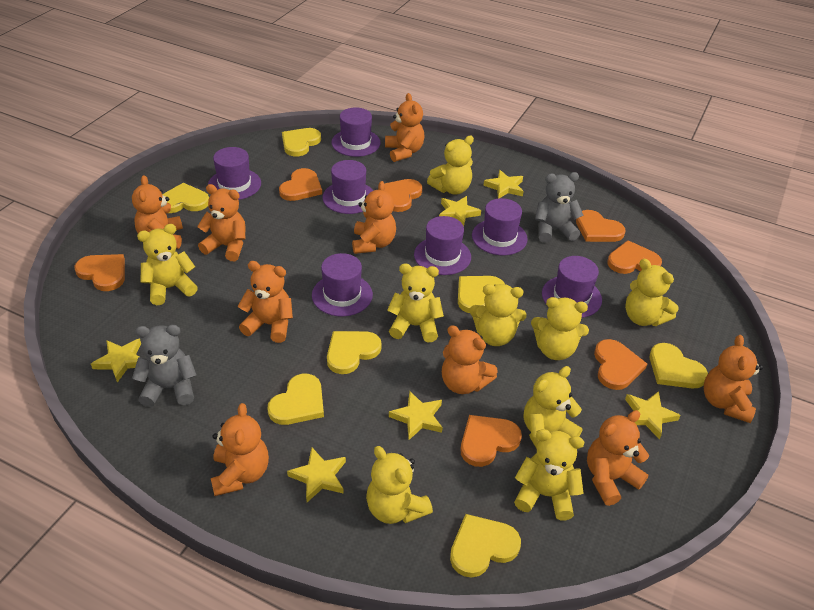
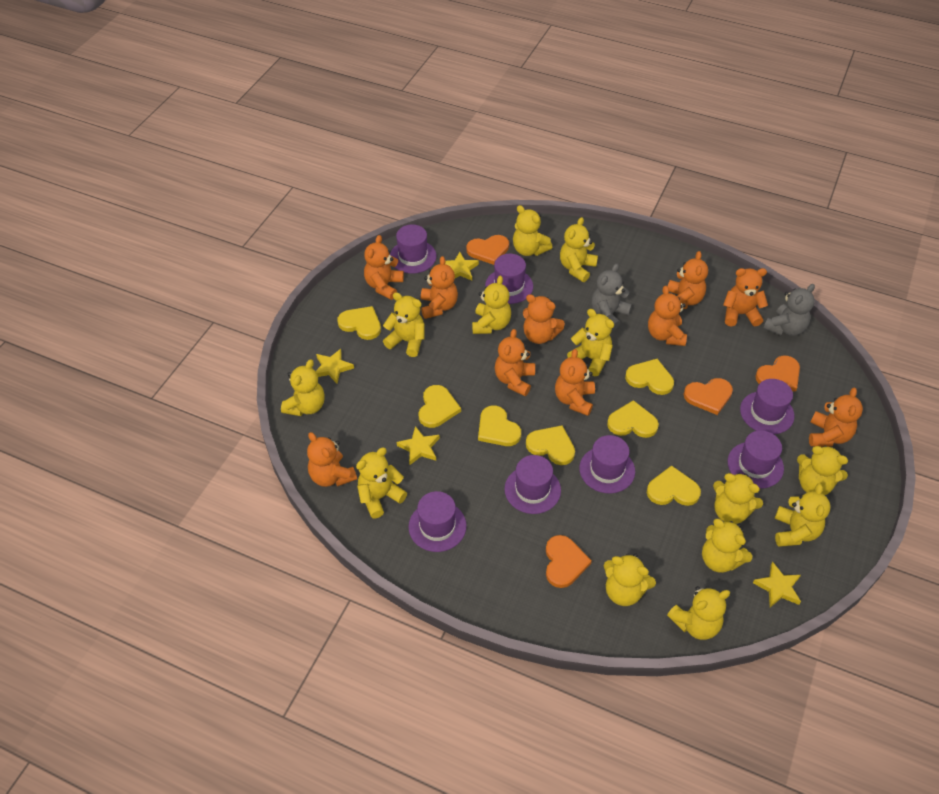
orange heart: 7 -> 4
orange teddy bear: 9 -> 10
yellow star: 6 -> 4
yellow teddy bear: 9 -> 13

